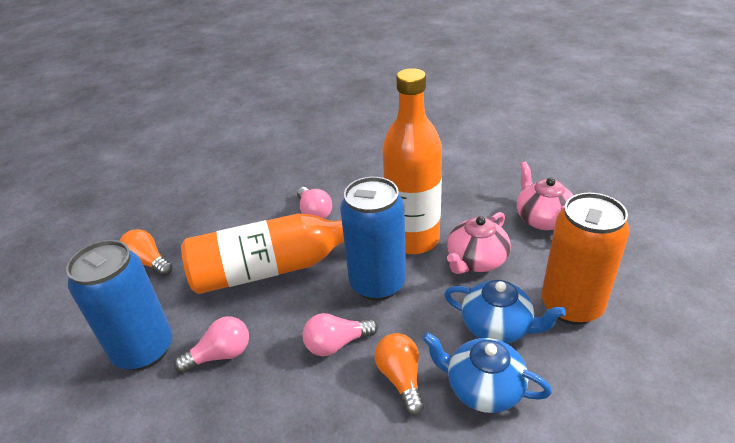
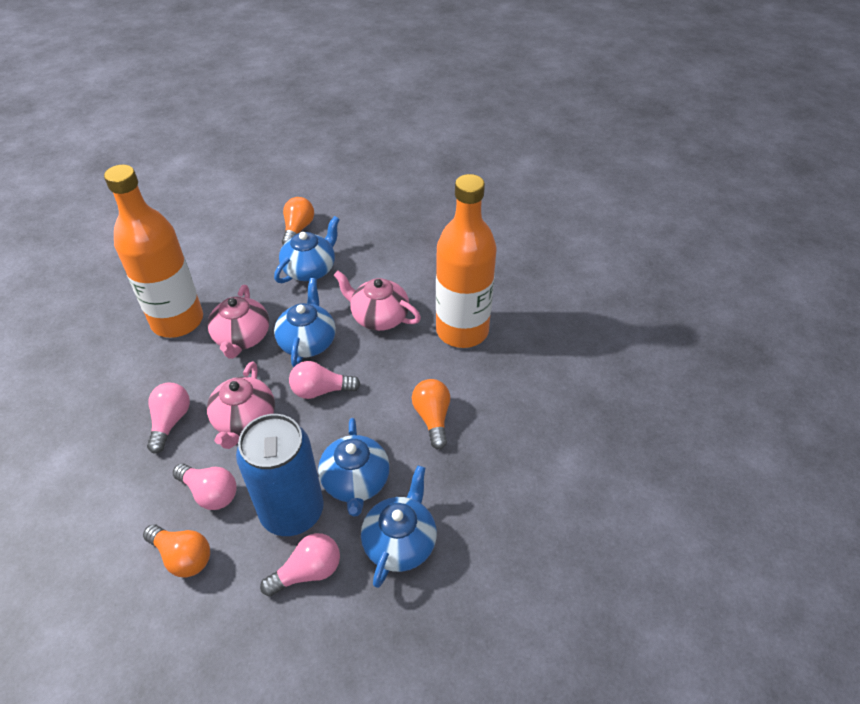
blue can: 2 -> 1
blue teapot: 2 -> 4
orange can: 1 -> 0
orange light bulb: 2 -> 3
pink light bulb: 3 -> 4
pink teapot: 2 -> 3

